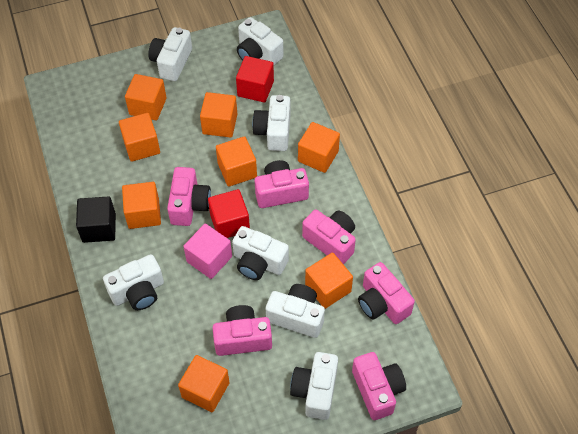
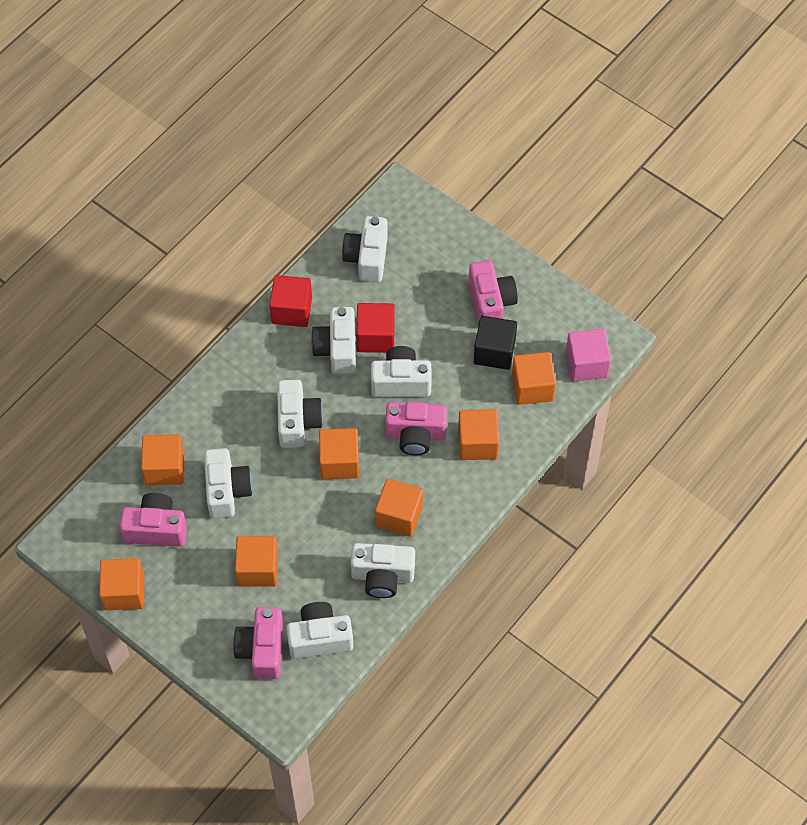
orange cube: 8 -> 7
pink camera: 6 -> 4

